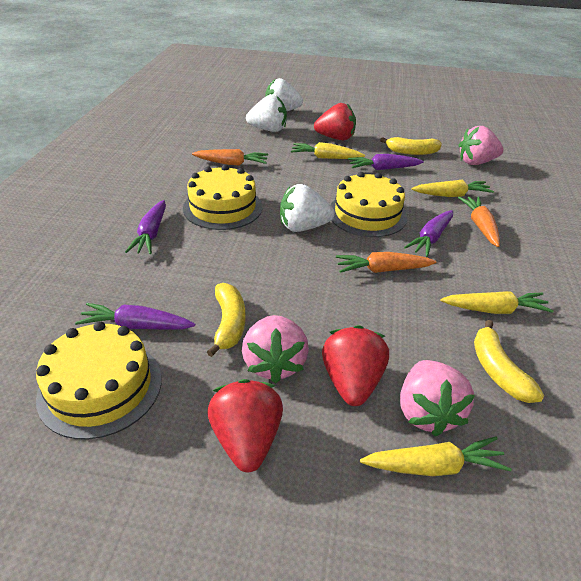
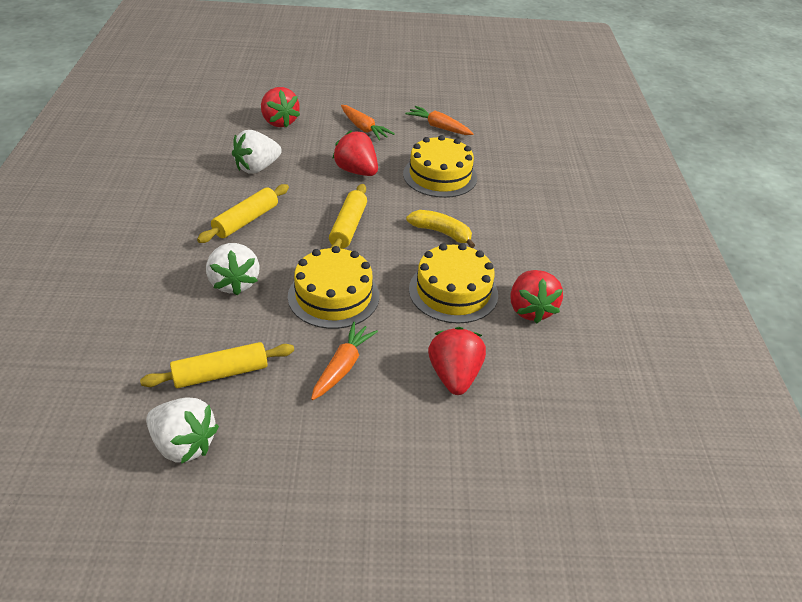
pink strawberry: 3 -> 0
purple carrot: 4 -> 0
red strawberry: 3 -> 4
yellow banana: 3 -> 1
yellow carrot: 4 -> 0
yellow rolling pin: 0 -> 3

